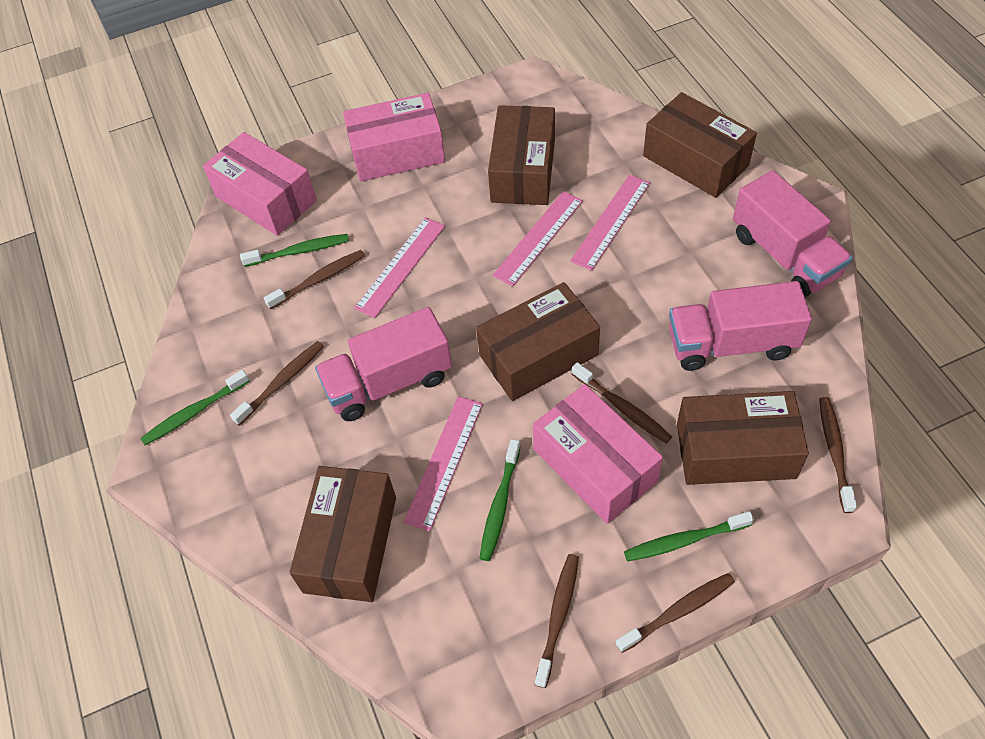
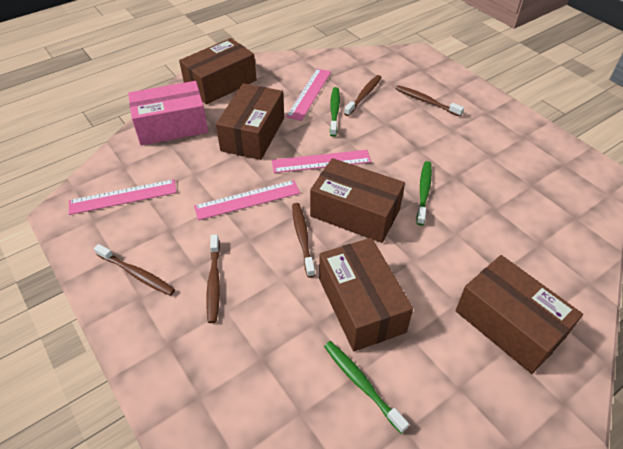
brown toothbrush: 6 -> 5
green toothbrush: 4 -> 3
pink box: 3 -> 1
pink truck: 3 -> 0

